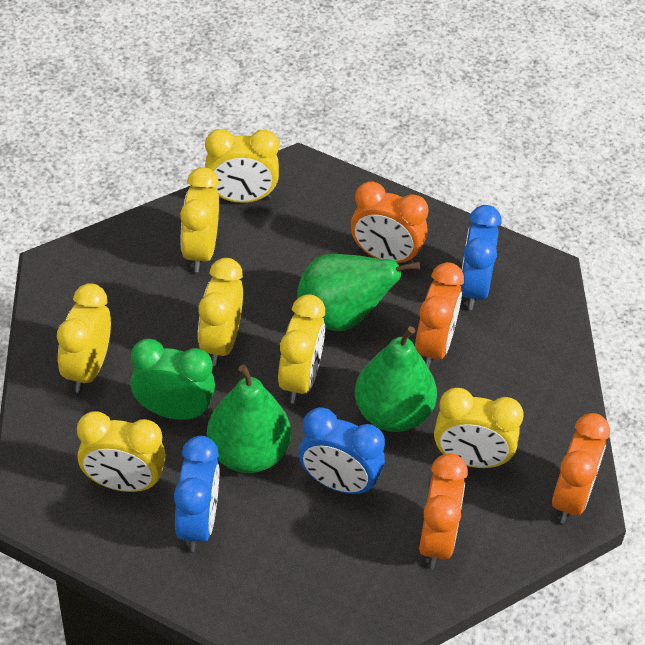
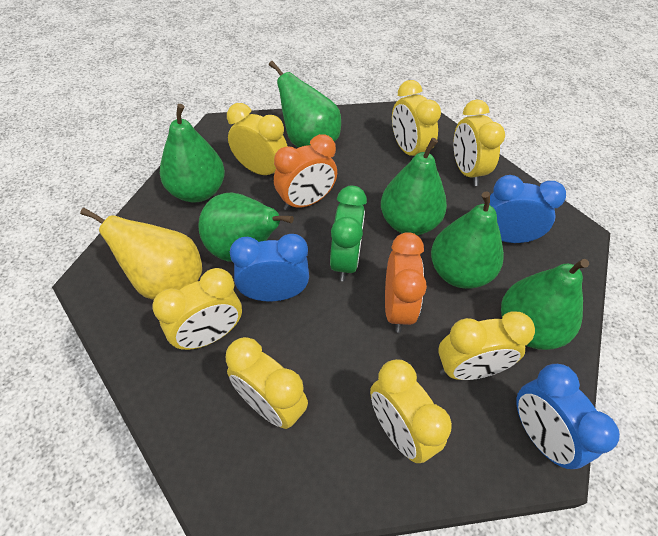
green pear: 3 -> 6
orange clock: 4 -> 2
yellow pear: 0 -> 1

